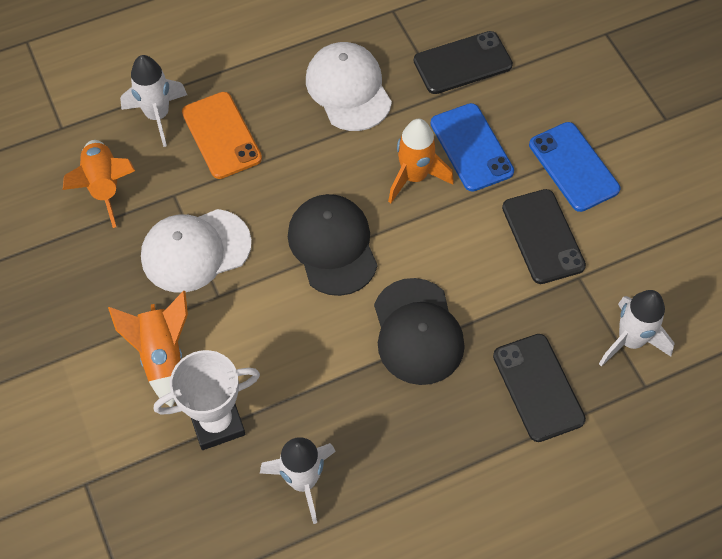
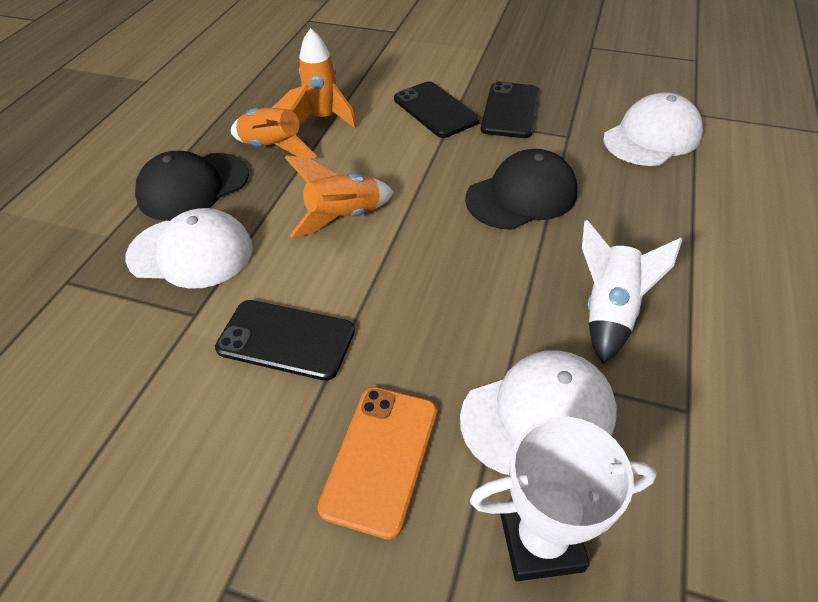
blue phone: 2 -> 0
white cap: 2 -> 3
white rocket: 3 -> 1

